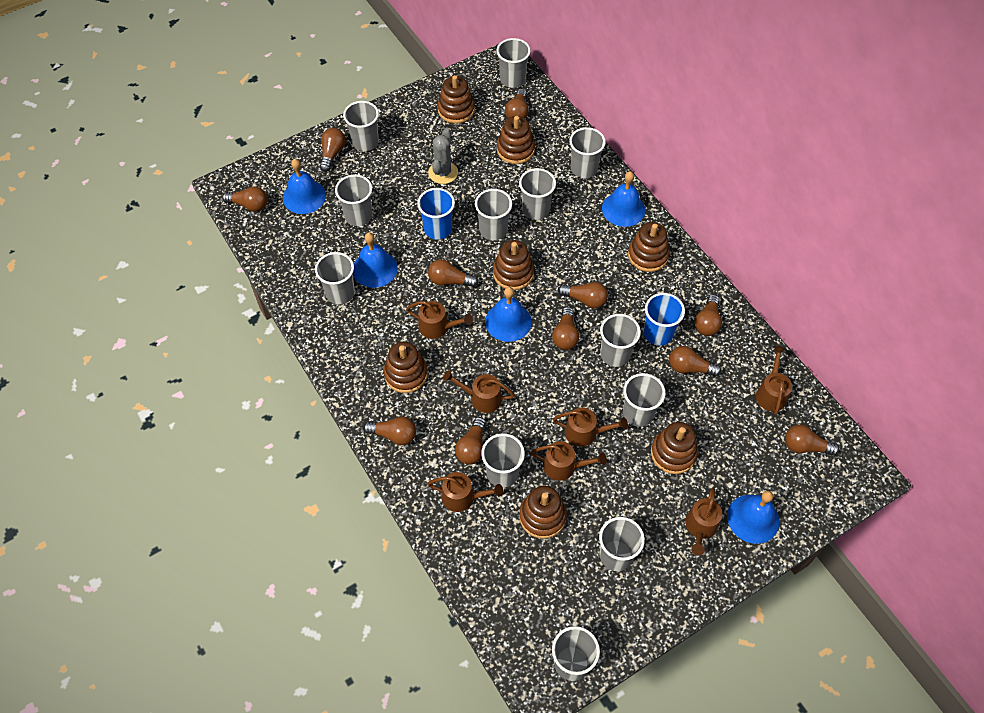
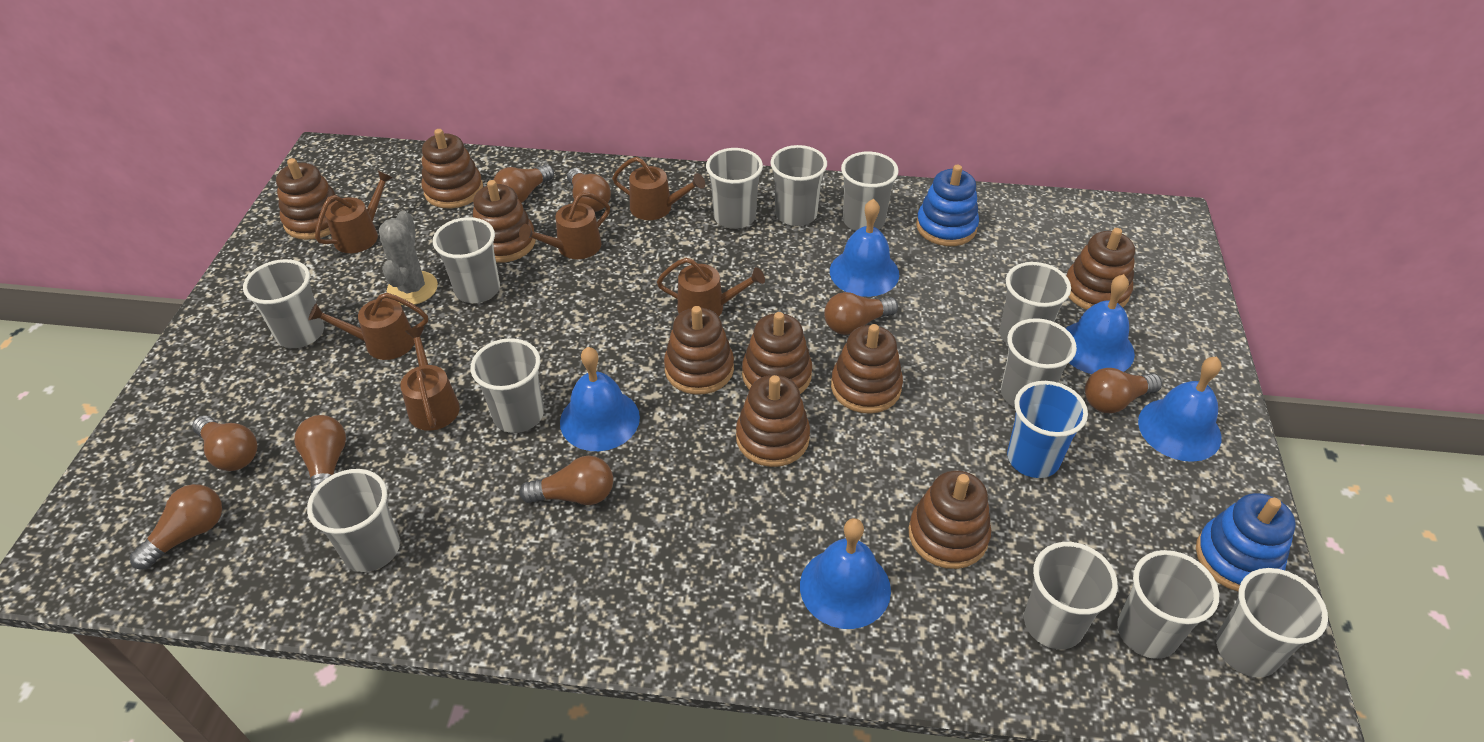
blue cup: 2 -> 1
blue stacking toy: 0 -> 2
brown light bulb: 11 -> 8
brown stacking toy: 7 -> 9
brown watering can: 7 -> 6

